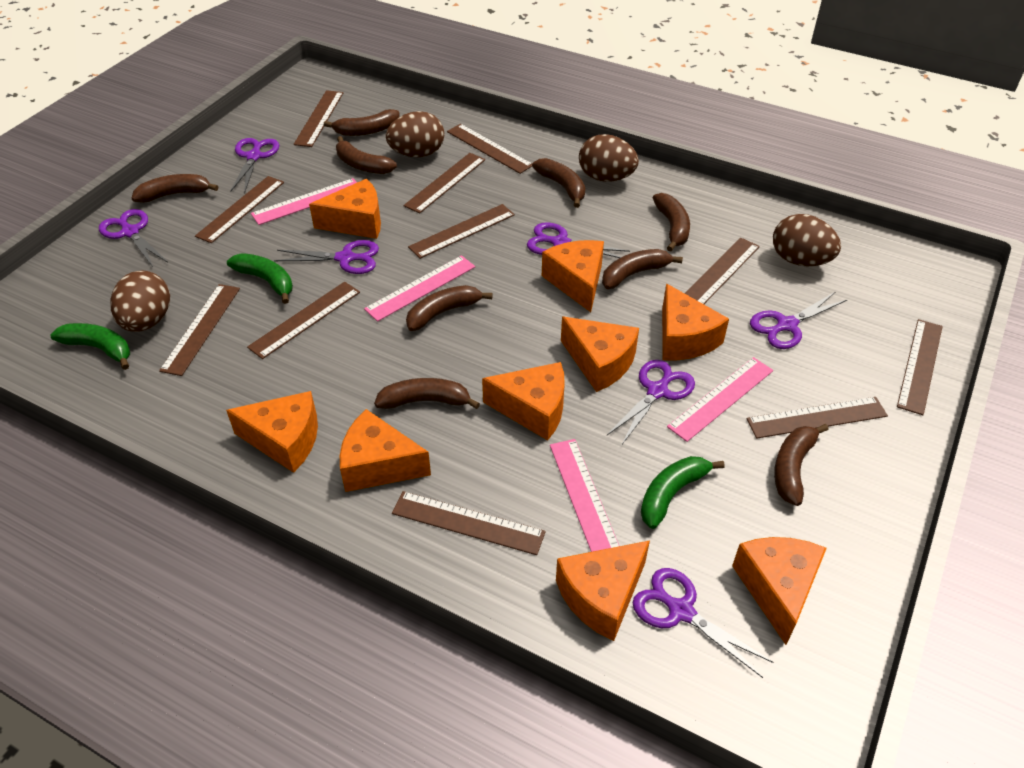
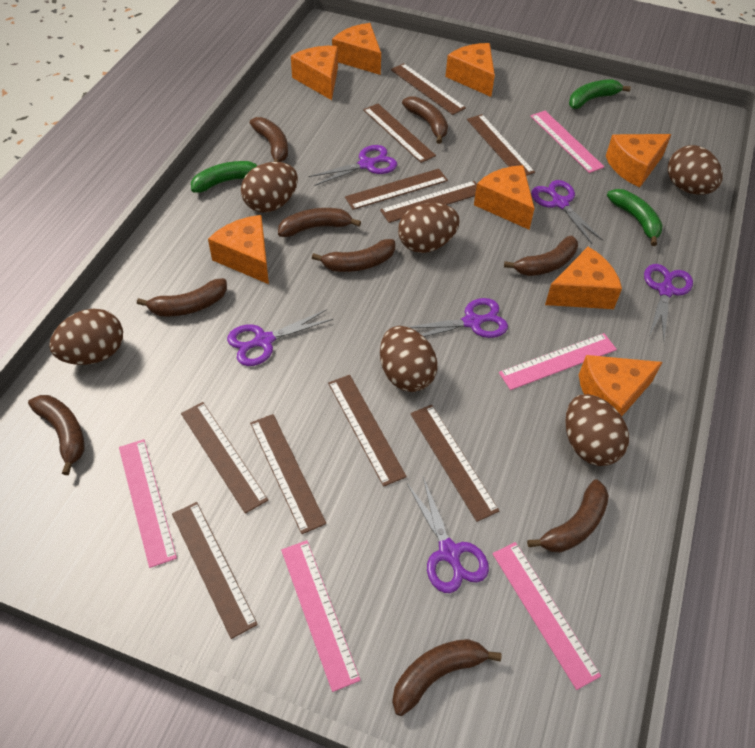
brown egg: 4 -> 6
brown ruler: 11 -> 10
orange cheese: 9 -> 8
pink ruler: 4 -> 5
purple scissors: 7 -> 6

